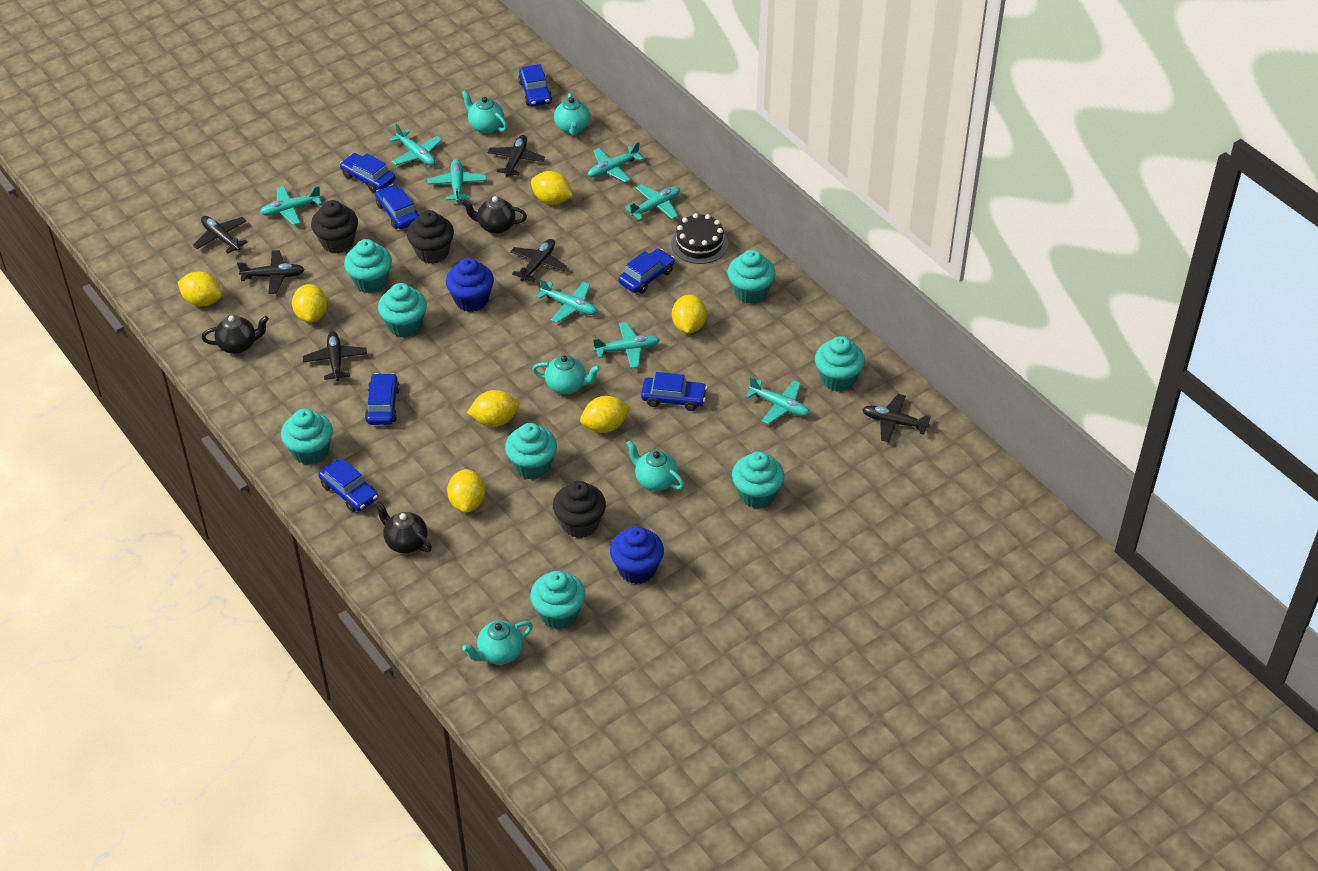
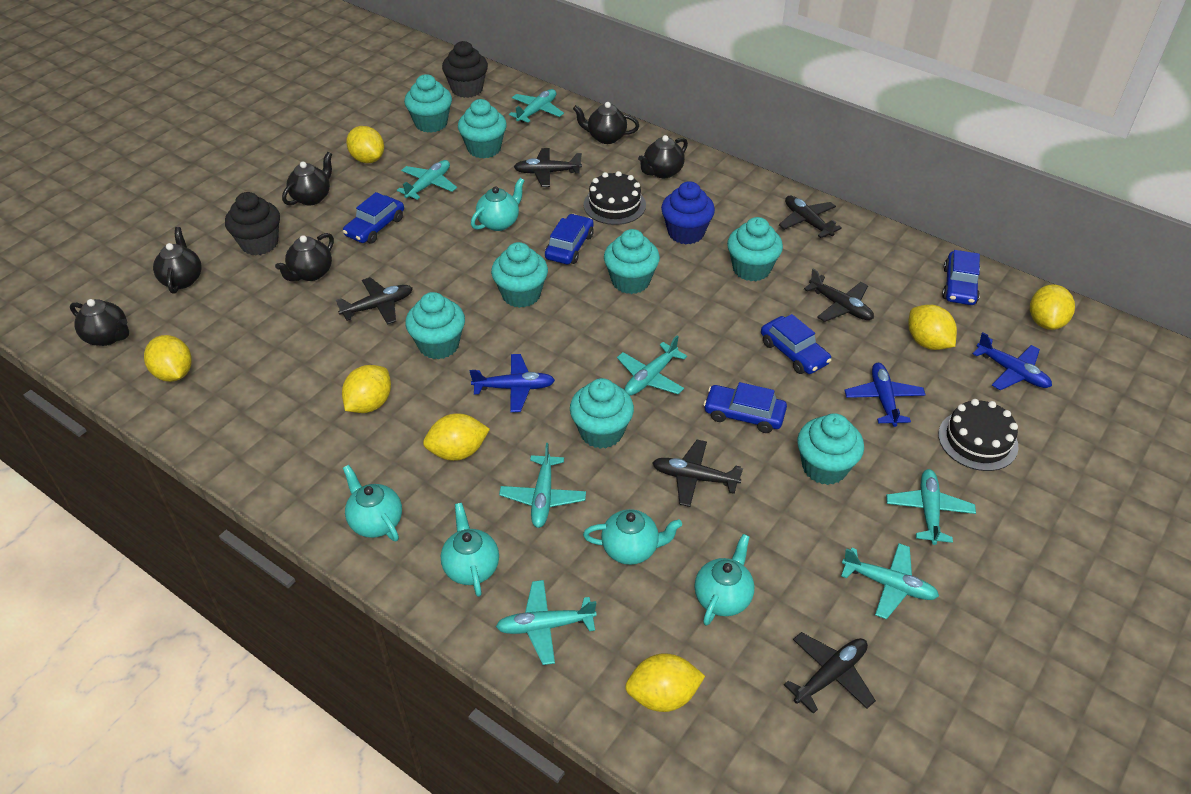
black cake: 1 -> 2
black cupcake: 3 -> 2
black teapot: 3 -> 6
blue car: 7 -> 5
blue cupcake: 2 -> 1
blue plane: 0 -> 3
turquoise plane: 8 -> 7

